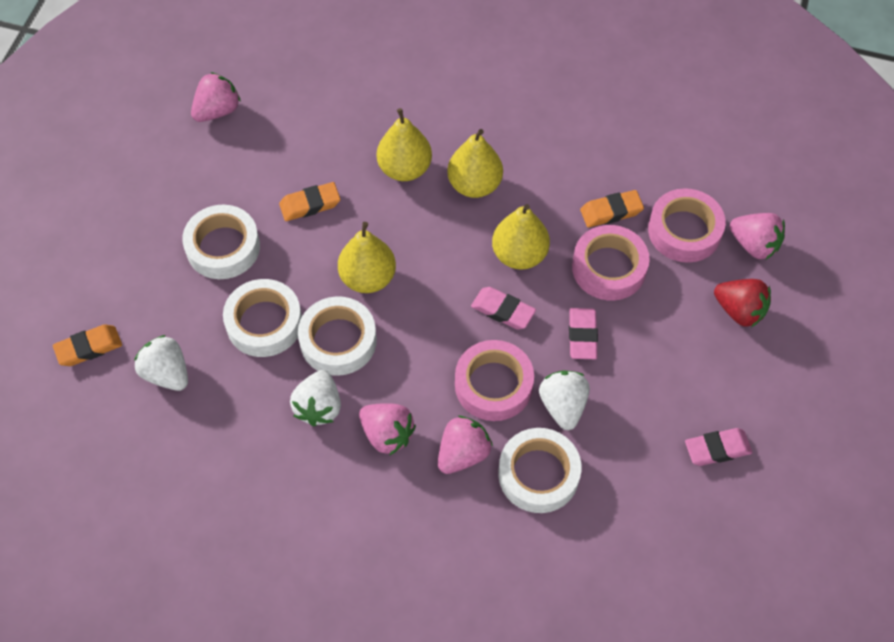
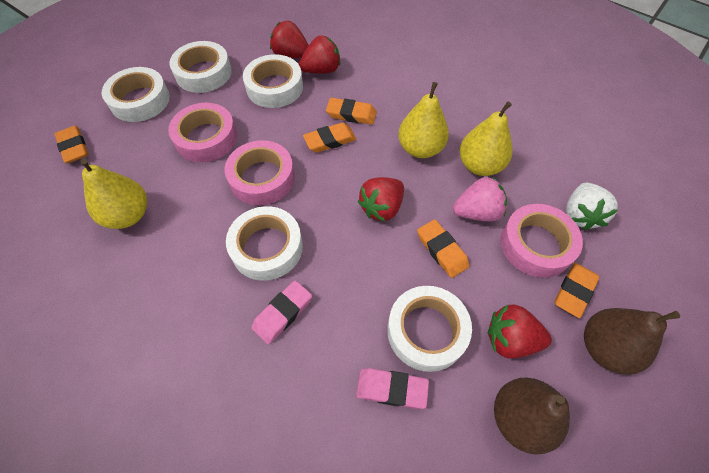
brown pear: 0 -> 2
orange eraser: 3 -> 5
pink eraser: 3 -> 2
pink strawberry: 4 -> 1
red strawberry: 1 -> 4
white strawberry: 3 -> 1
white tape: 4 -> 5
yellow pear: 4 -> 3

